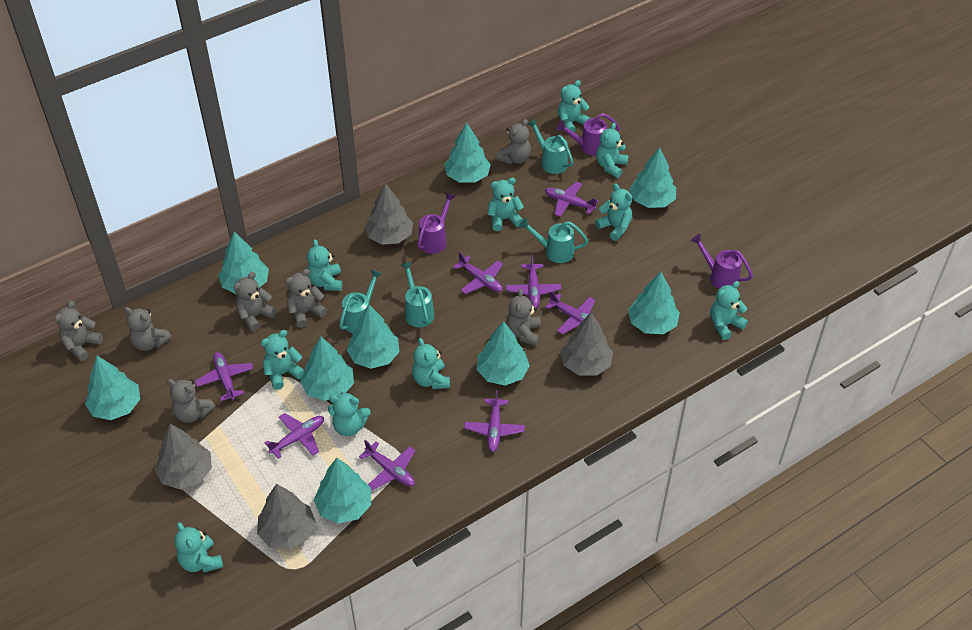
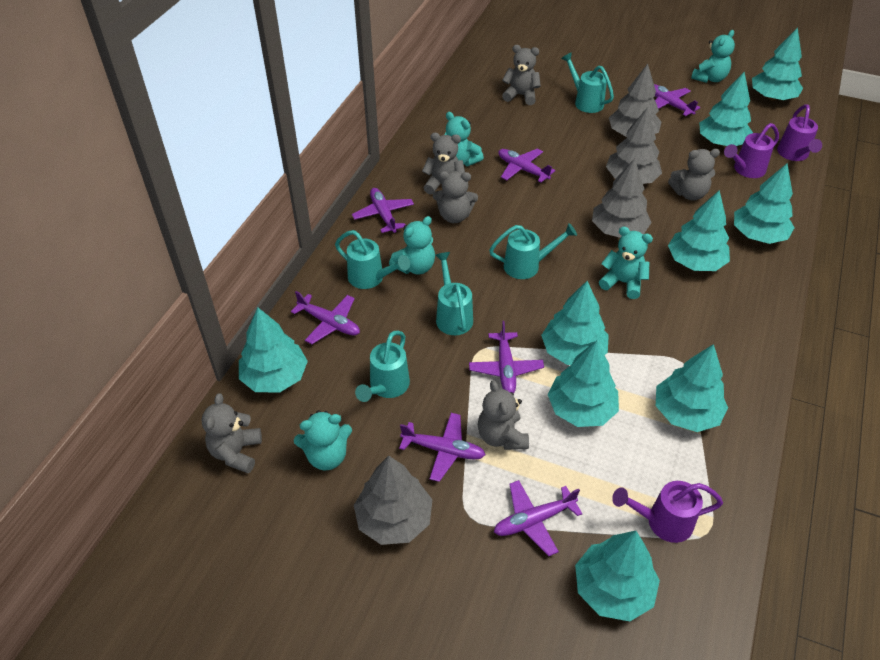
grey teddy bear: 7 -> 6
purple plane: 8 -> 7
turquoise teddy bear: 10 -> 5
turquoise watering can: 4 -> 5

